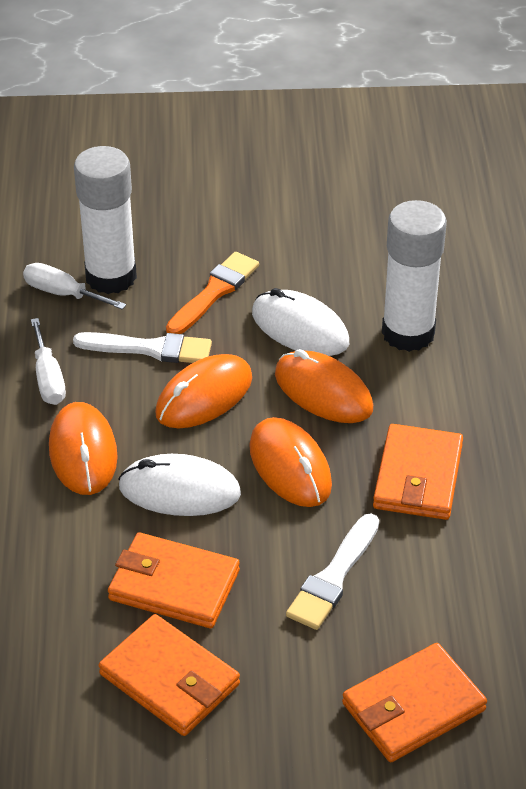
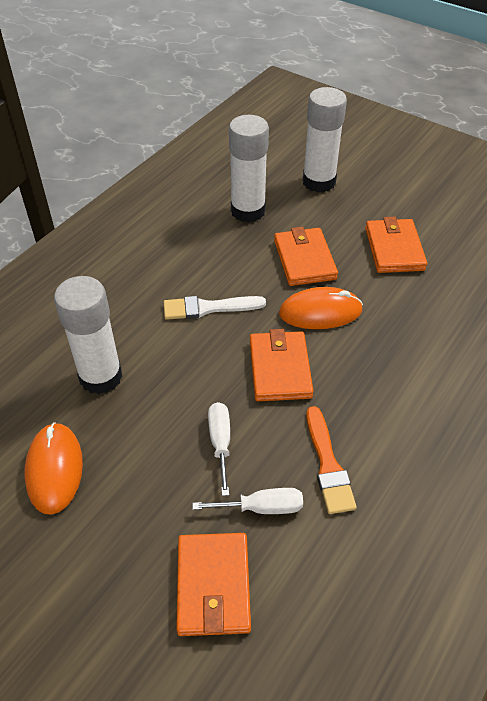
orange mouse: 4 -> 2
white brush: 2 -> 1
white glue stick: 2 -> 3
white mouse: 2 -> 0

